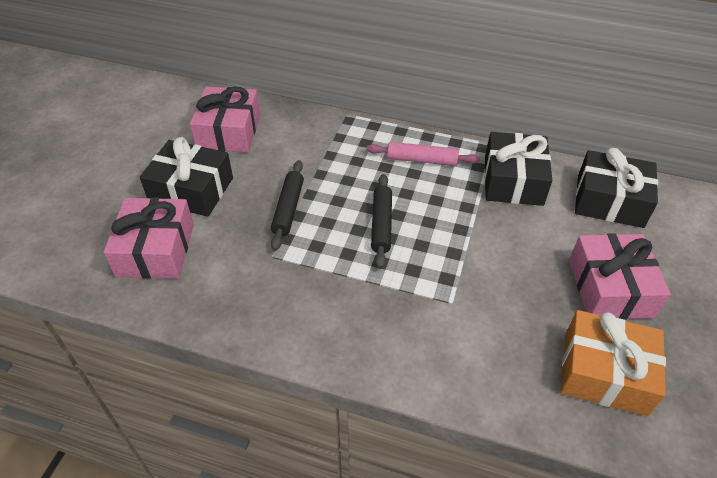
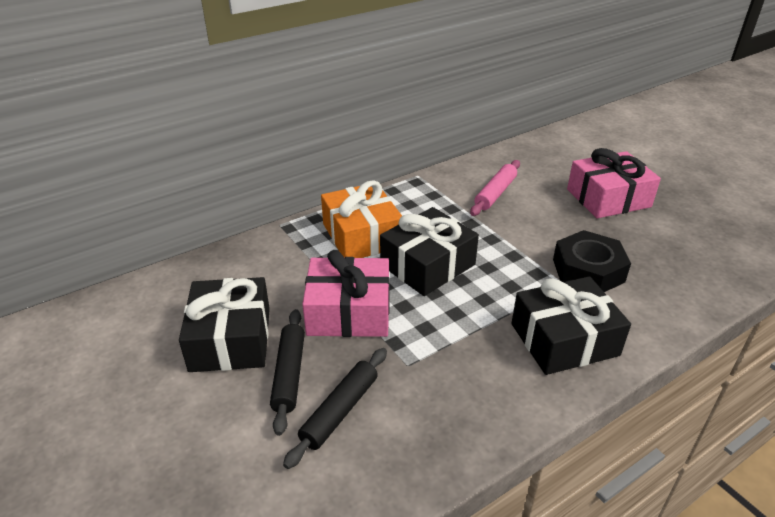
black nut: 0 -> 1
pink gift: 3 -> 2

